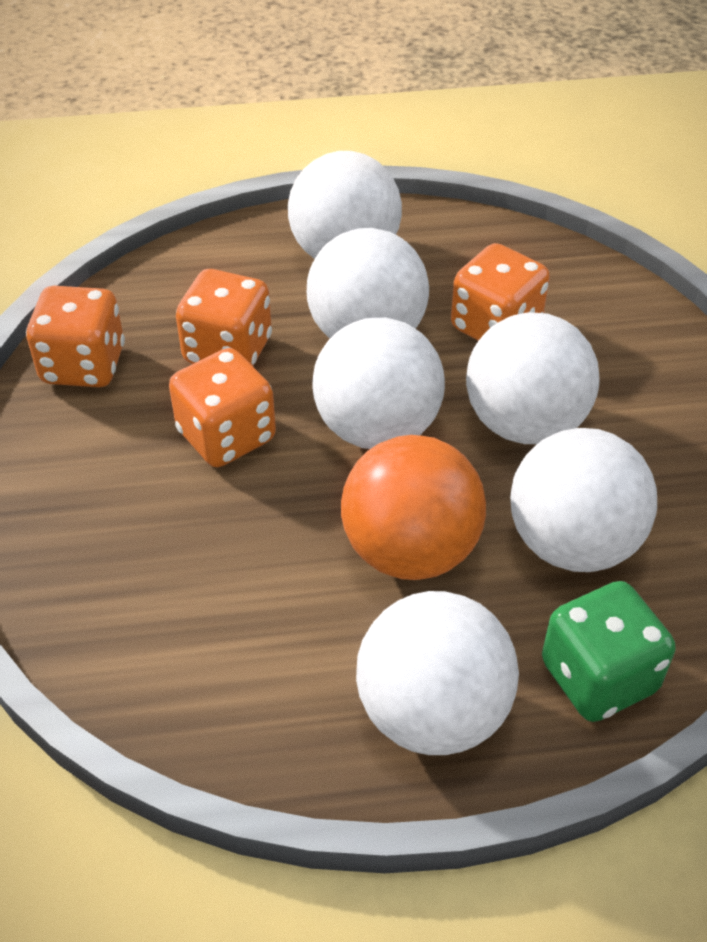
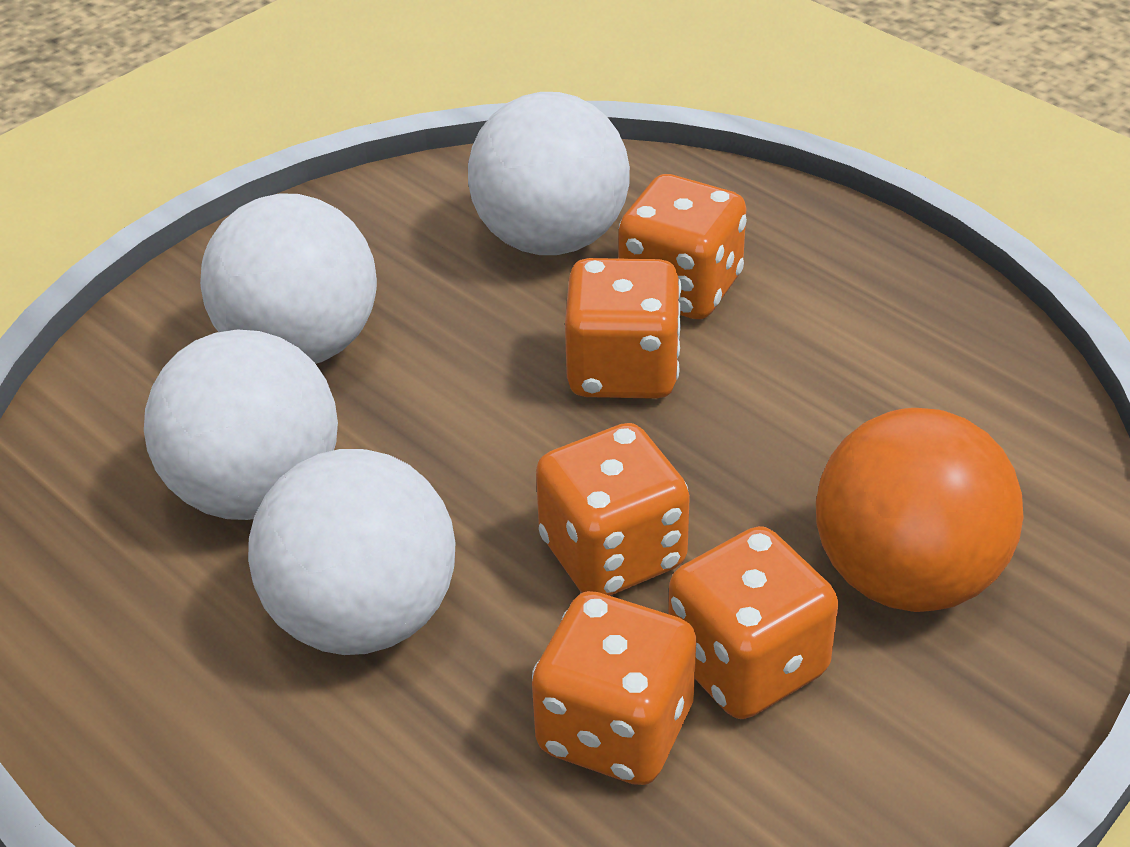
green dice: 1 -> 0
orange dice: 4 -> 5
white ball: 6 -> 4

